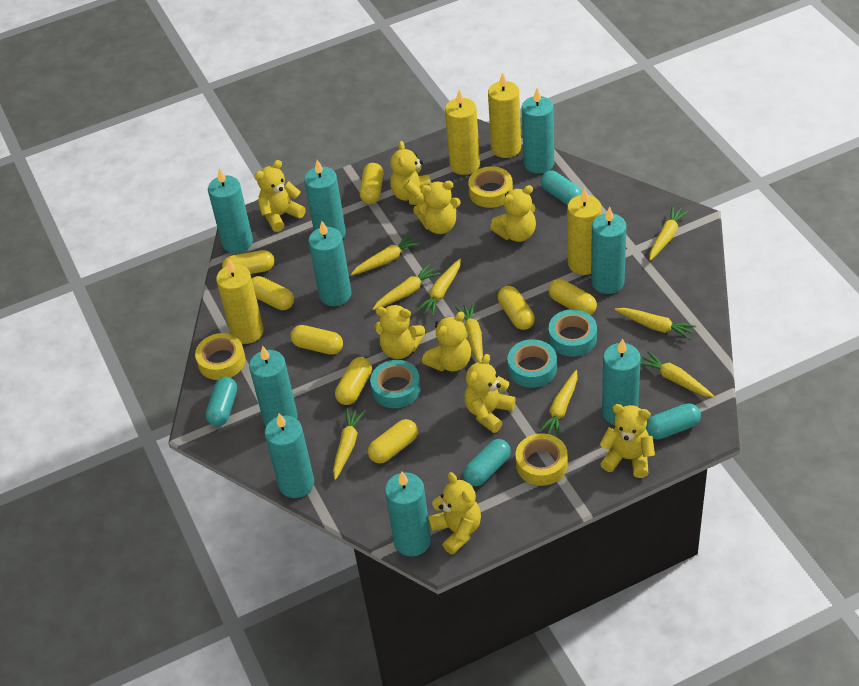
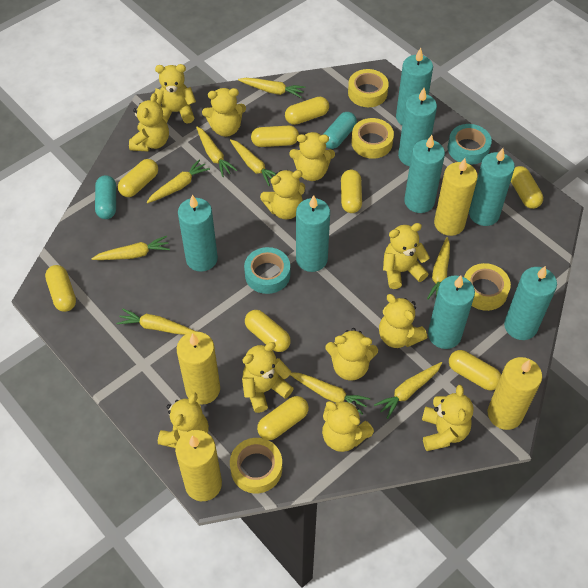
turquoise candle: 9 -> 8
turquoise capsule: 4 -> 2
turquoise tape: 3 -> 2
yellow capsule: 8 -> 9
yellow tape: 3 -> 4
yellow teddy bear: 9 -> 12

